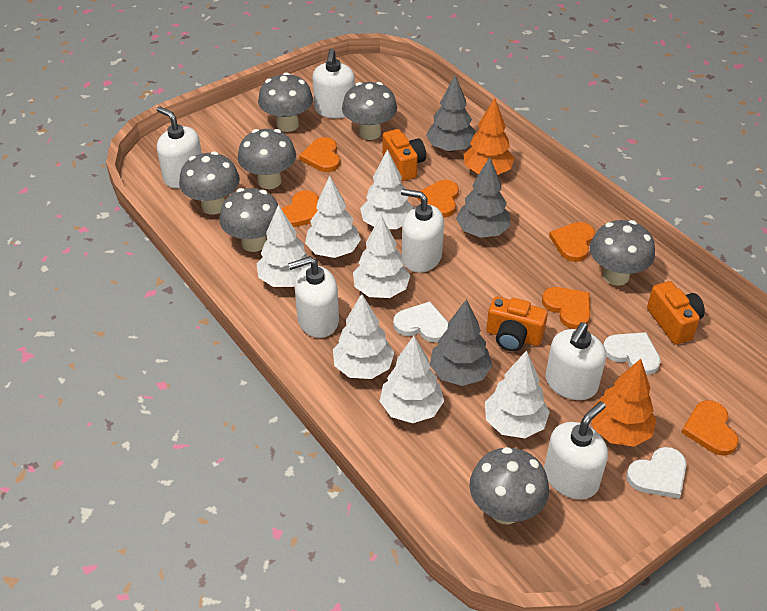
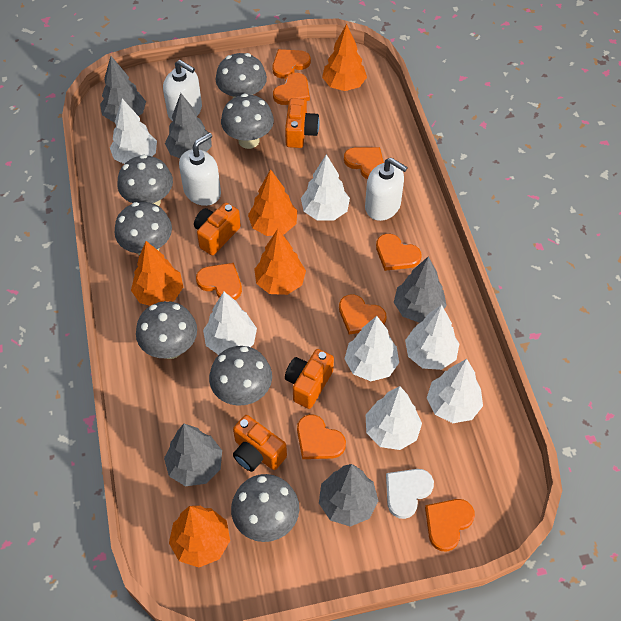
grey tree: 3 -> 5
orange camera: 3 -> 4
orange heart: 6 -> 8
orange tree: 2 -> 5
white heart: 3 -> 1
white soap dispenser: 6 -> 3

